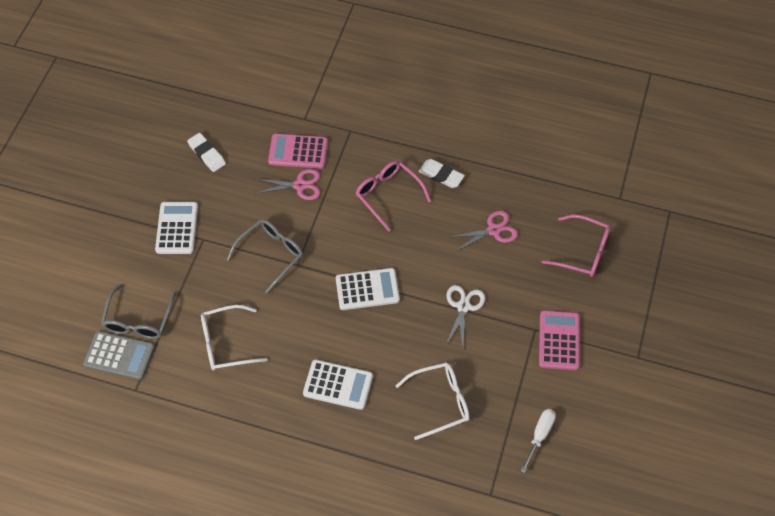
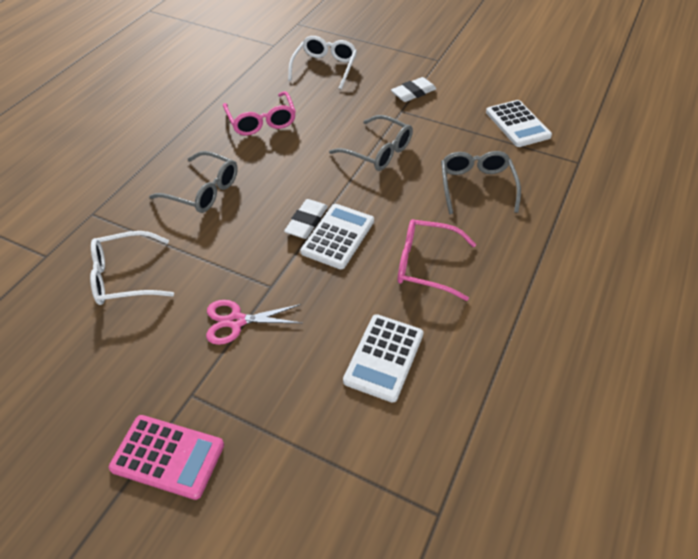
grey calculator: 1 -> 0
grey glasses: 2 -> 3
pink calculator: 2 -> 1
pink scissors: 2 -> 1
white scissors: 1 -> 0
white screwdriver: 1 -> 0

